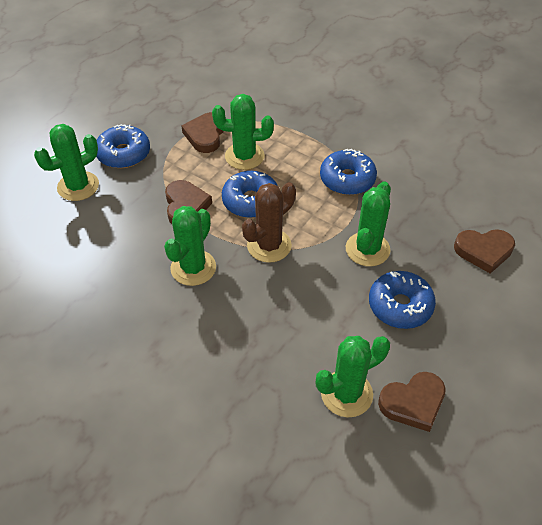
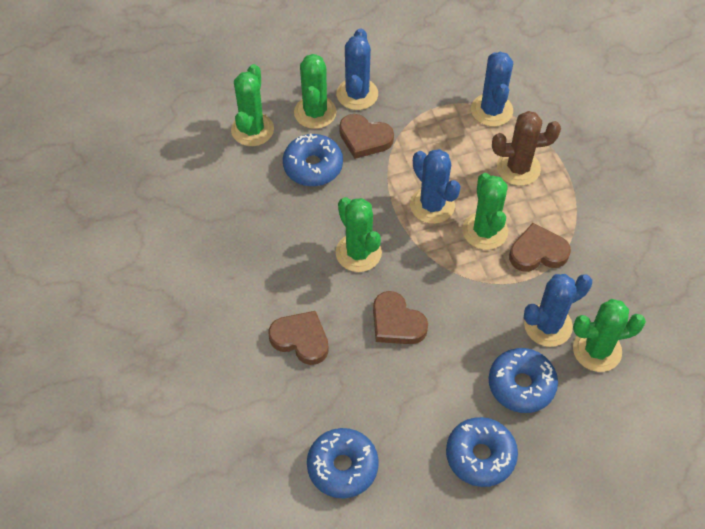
blue cactus: 0 -> 4

